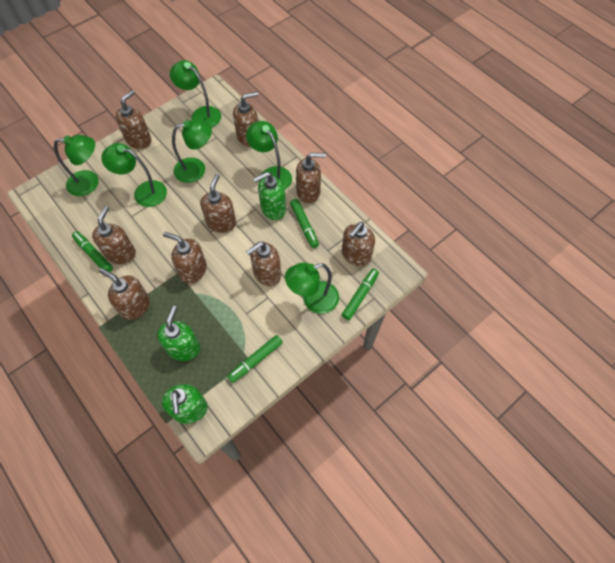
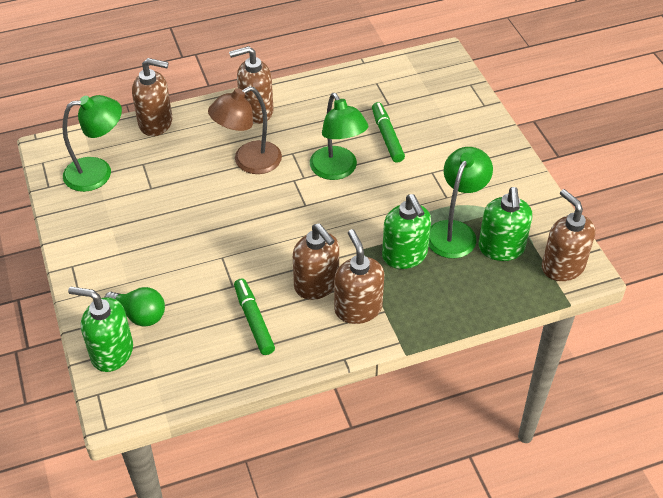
brown lamp: 0 -> 1
brown soap dispenser: 9 -> 5
green lamp: 6 -> 3
green light bulb: 0 -> 1
green marker: 4 -> 2

